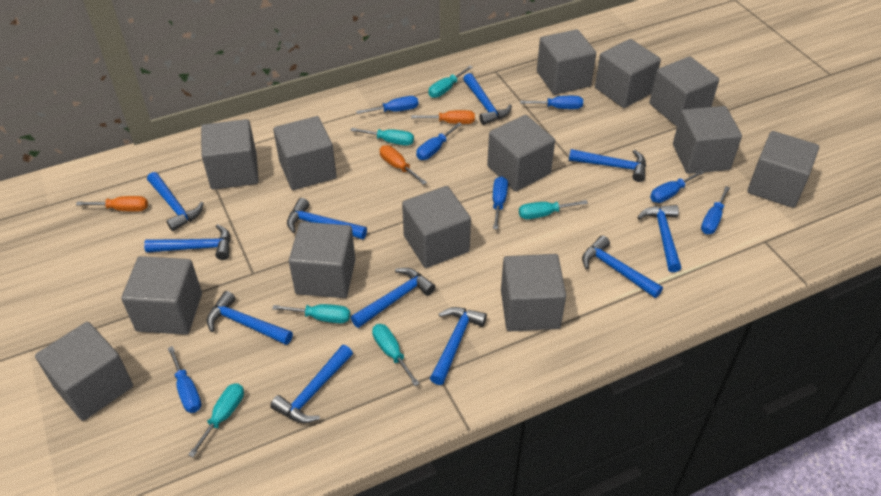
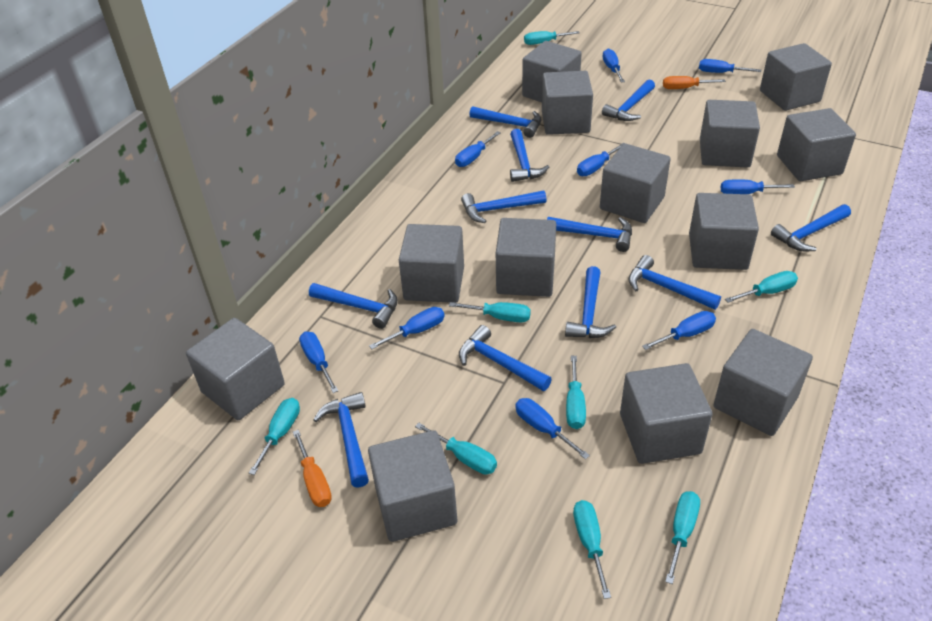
blue screwdriver: 7 -> 9
orange screwdriver: 3 -> 2
turquoise screwdriver: 6 -> 8

